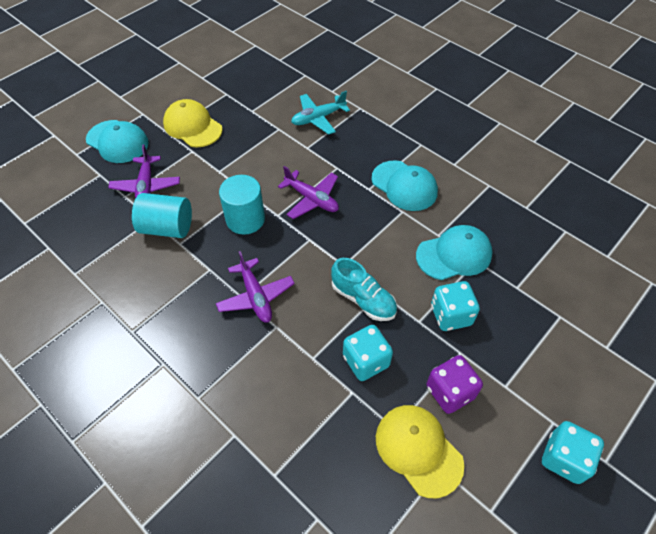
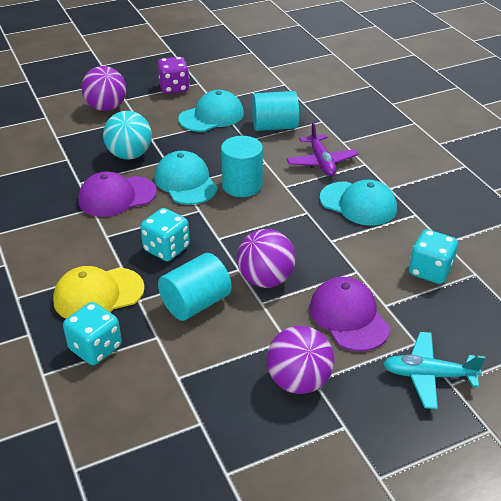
purple ball: 0 -> 3
purple cap: 0 -> 2
purple plane: 3 -> 1
turquoise ball: 0 -> 1
turquoise cylinder: 2 -> 3
turquoise shoe: 1 -> 0
yellow cap: 2 -> 1

